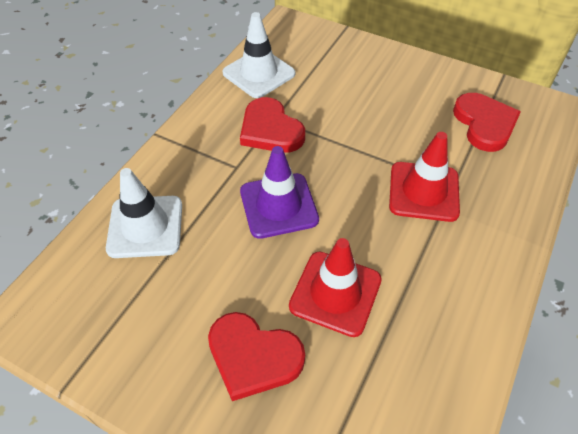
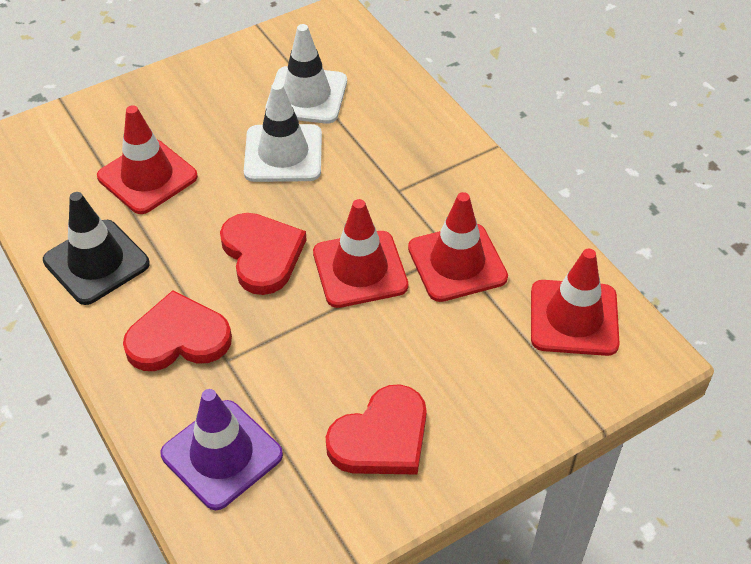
black traffic cone: 0 -> 1
red traffic cone: 2 -> 4

